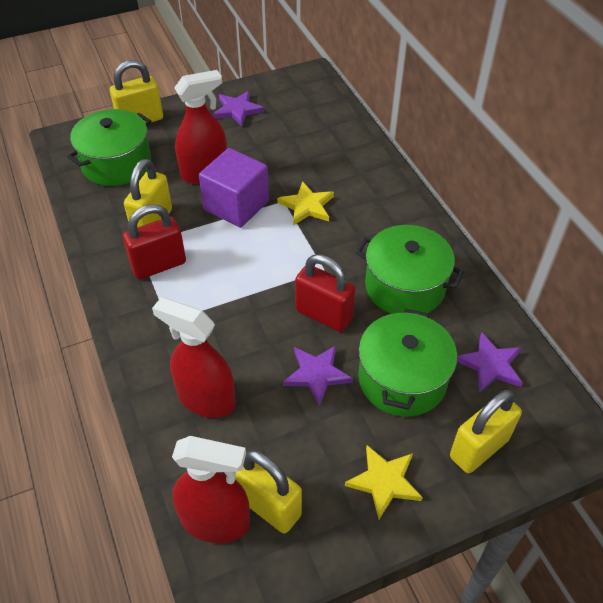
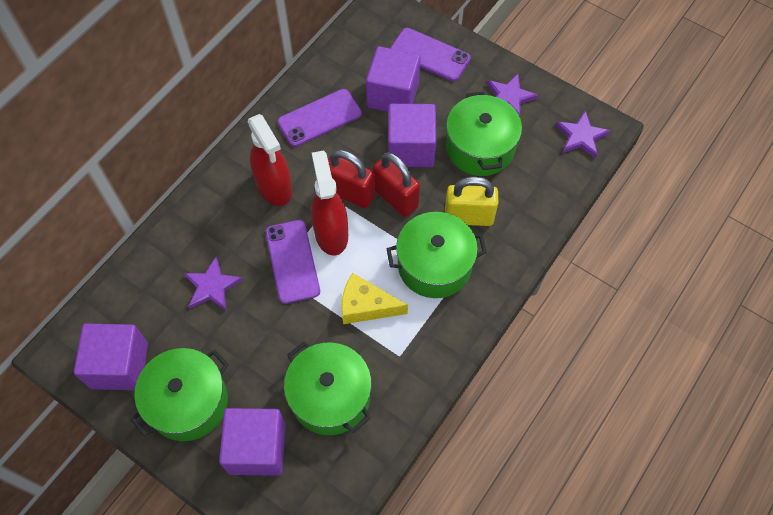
green pot: 3 -> 4
purple cube: 1 -> 4
purple phone: 0 -> 3
red spray bottle: 3 -> 2
yellow cheese: 0 -> 1
yellow padlock: 4 -> 1
yellow star: 2 -> 0

